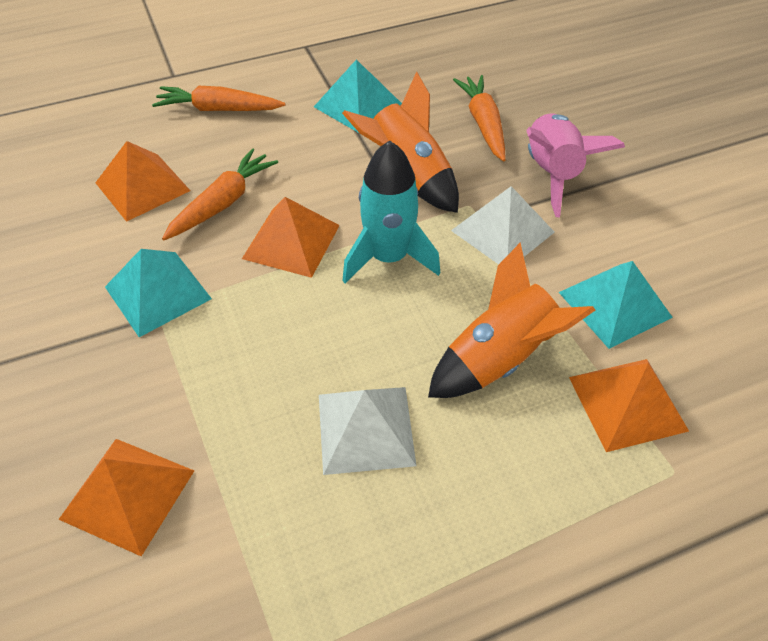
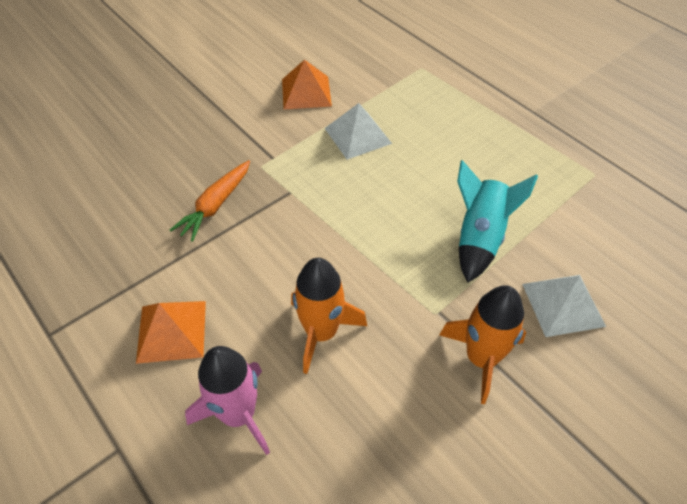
orange carrot: 3 -> 1
orange pyramid: 4 -> 2
turquoise pyramid: 3 -> 0

